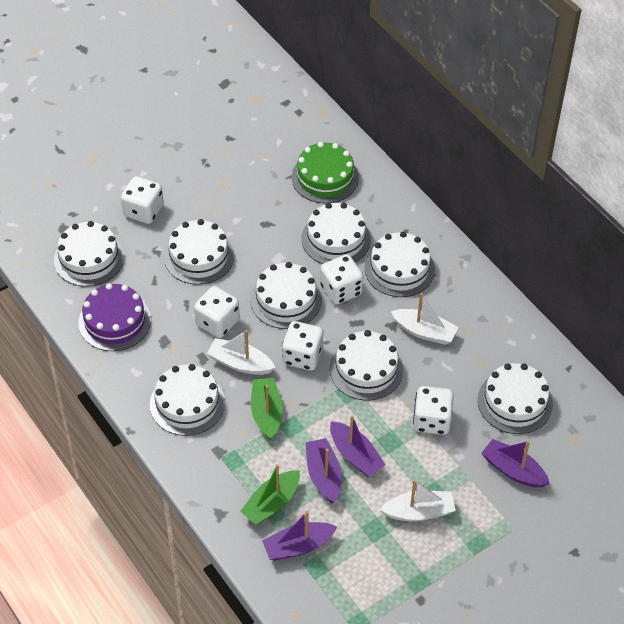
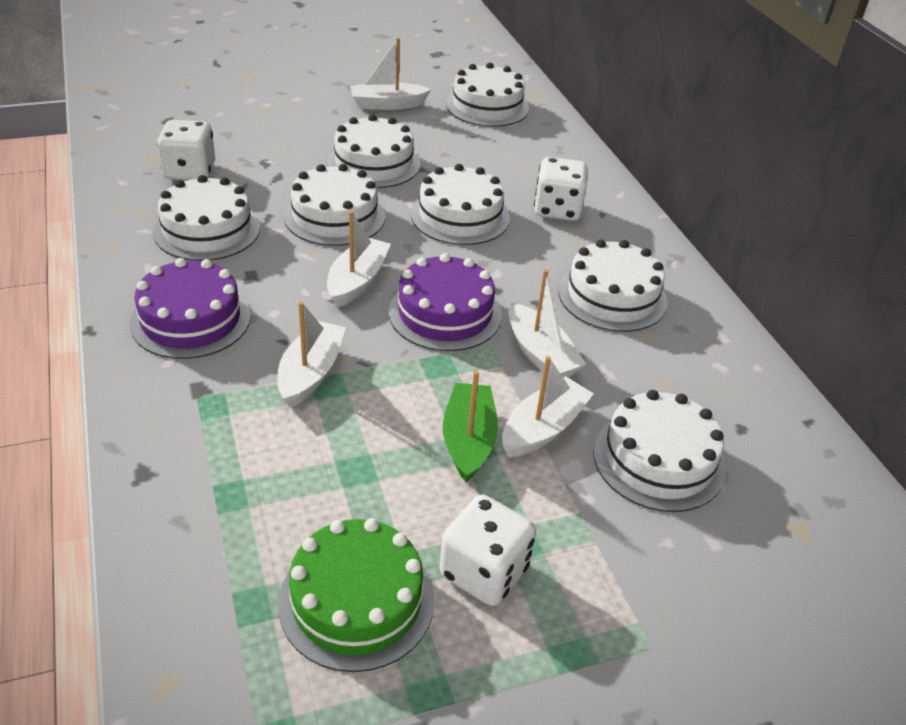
green boat: 2 -> 1
purple boat: 4 -> 0
purple cake: 1 -> 2
white boat: 3 -> 5
white cake: 8 -> 7
white dice: 5 -> 3

